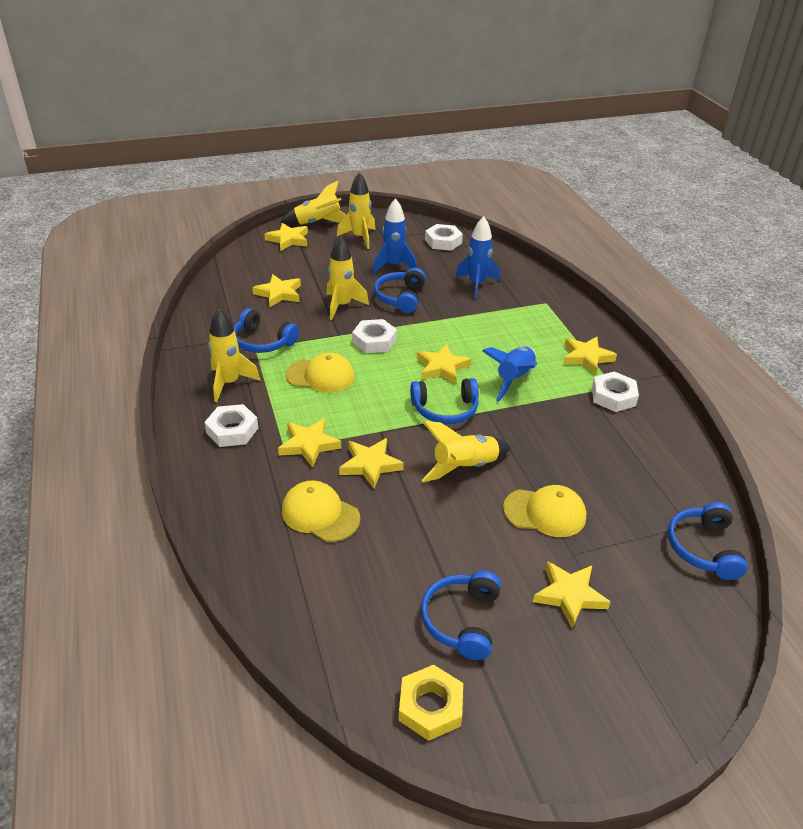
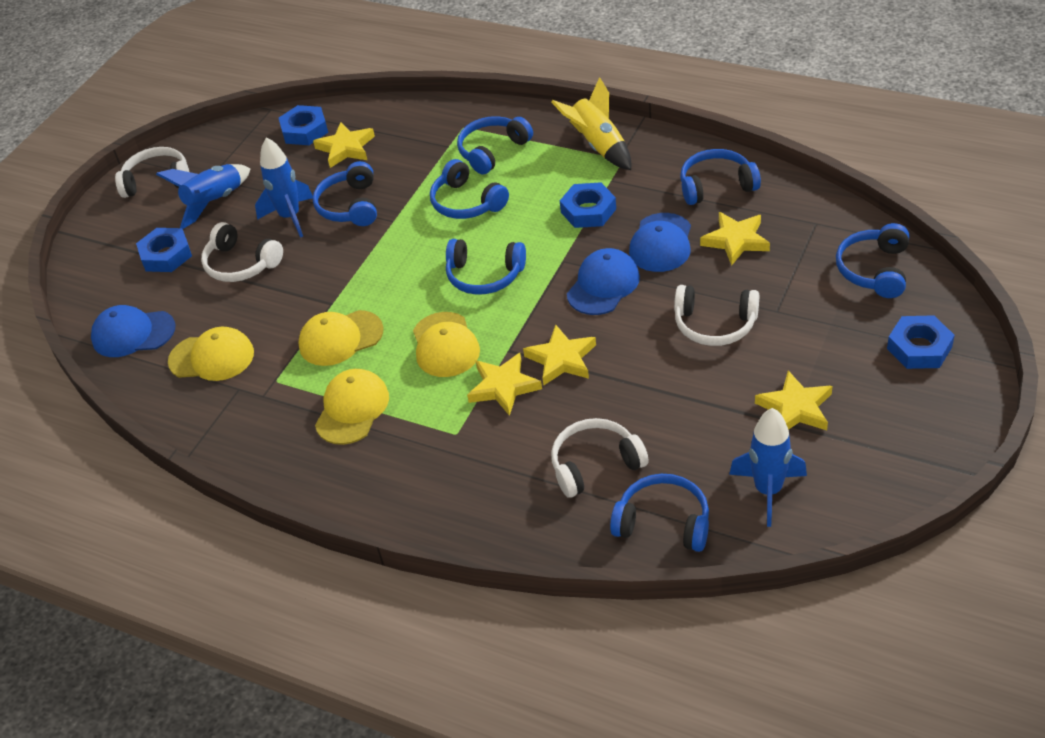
blue cap: 0 -> 3
blue headphones: 5 -> 7
blue nut: 0 -> 4
white headphones: 0 -> 4
white nut: 4 -> 0
yellow cap: 3 -> 4
yellow nut: 1 -> 0
yellow rocket: 5 -> 1
yellow star: 7 -> 5

